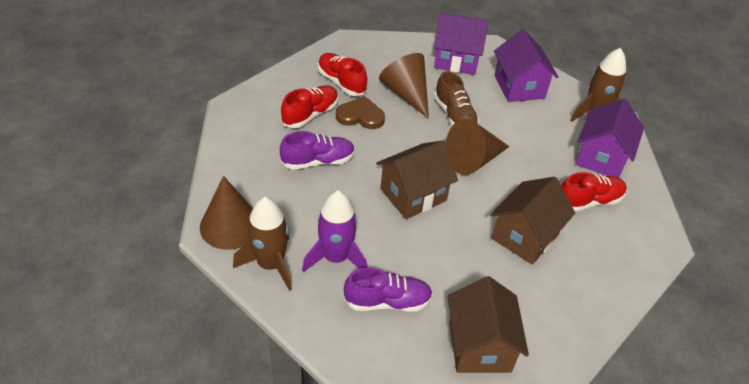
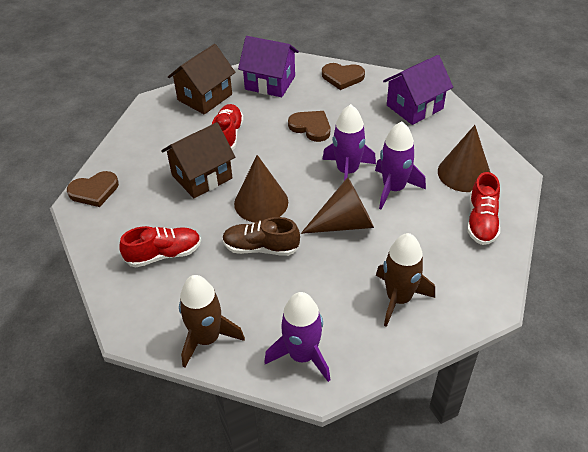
brown heart: 1 -> 3
brown house: 3 -> 2
purple house: 3 -> 2
purple rocket: 1 -> 3
purple shoe: 2 -> 0

